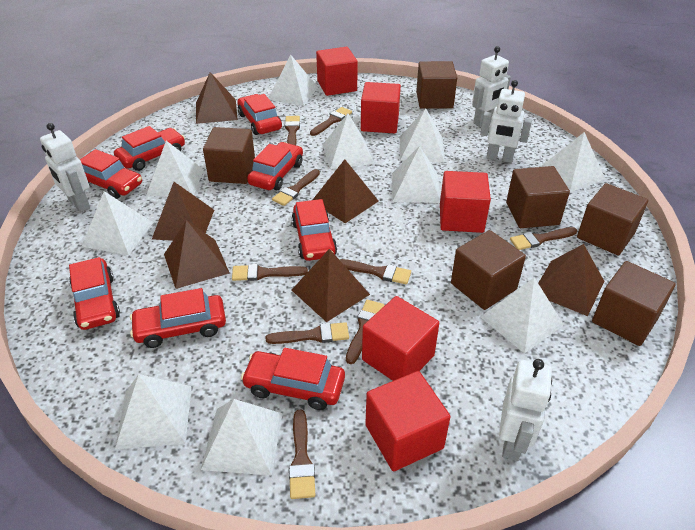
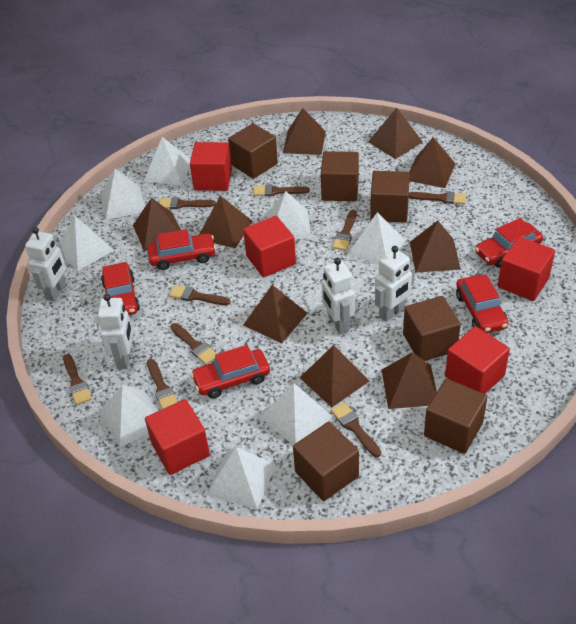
brown pyramid: 6 -> 9
red car: 8 -> 5
white pyramid: 10 -> 8

